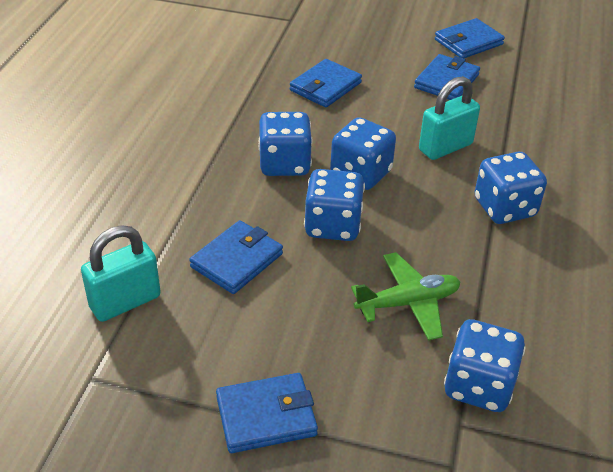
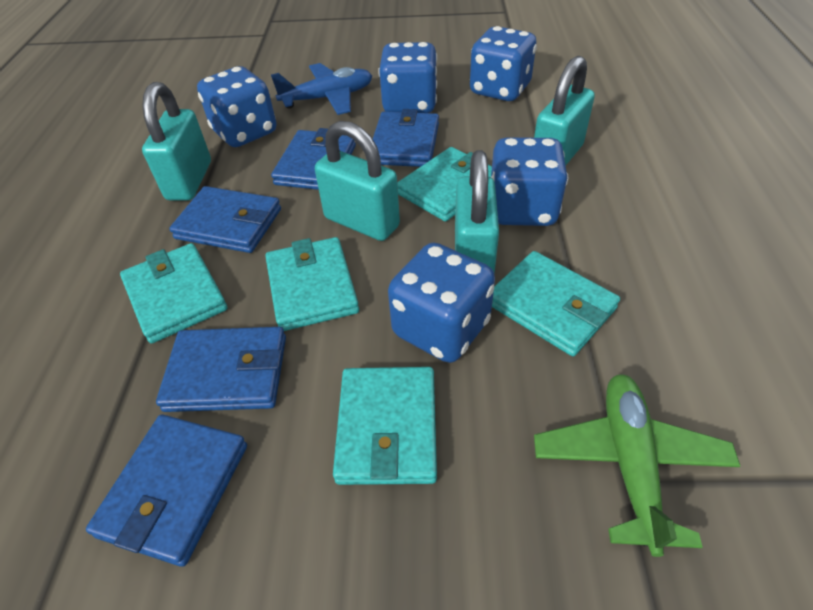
blue plane: 0 -> 1
turquoise padlock: 2 -> 4
turquoise wallet: 0 -> 5

